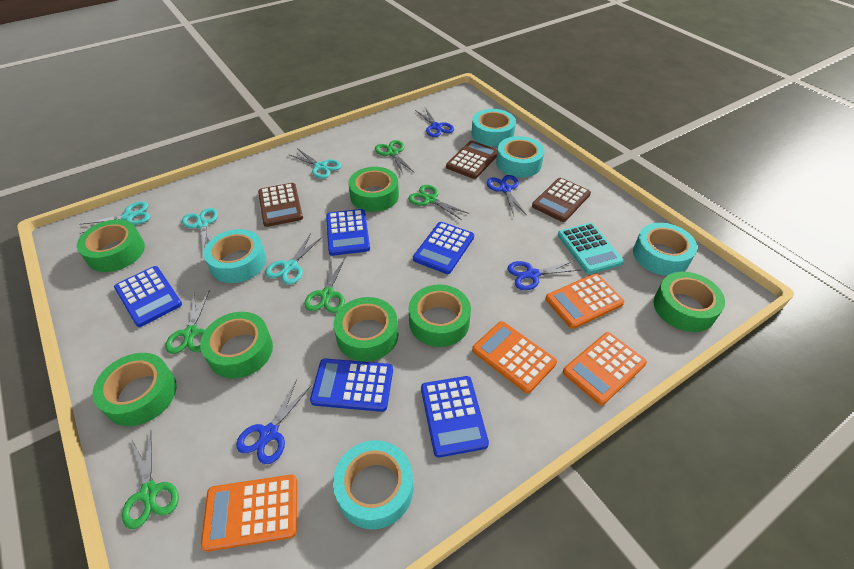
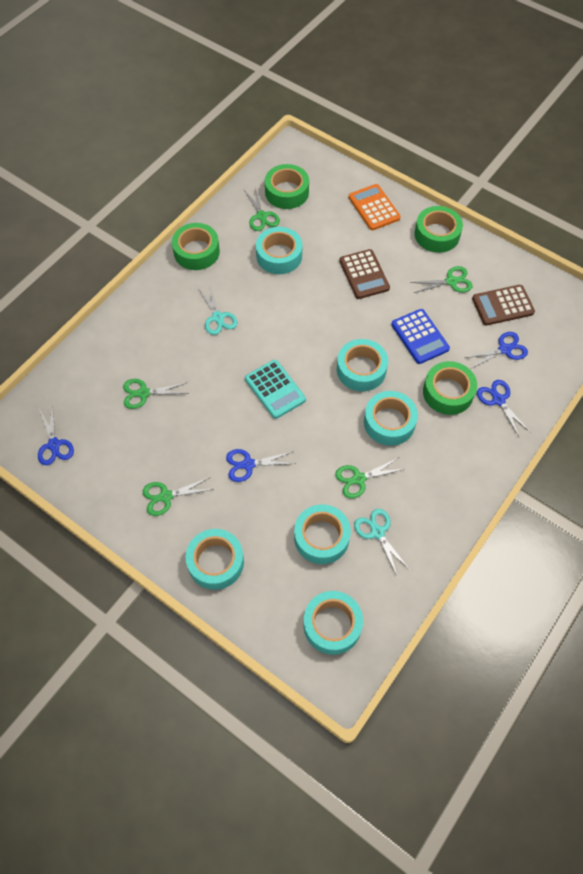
blue calculator: 5 -> 1
brown calculator: 3 -> 2
green tape: 7 -> 4
orange calculator: 4 -> 1
turquoise scissors: 4 -> 2
turquoise tape: 5 -> 6

